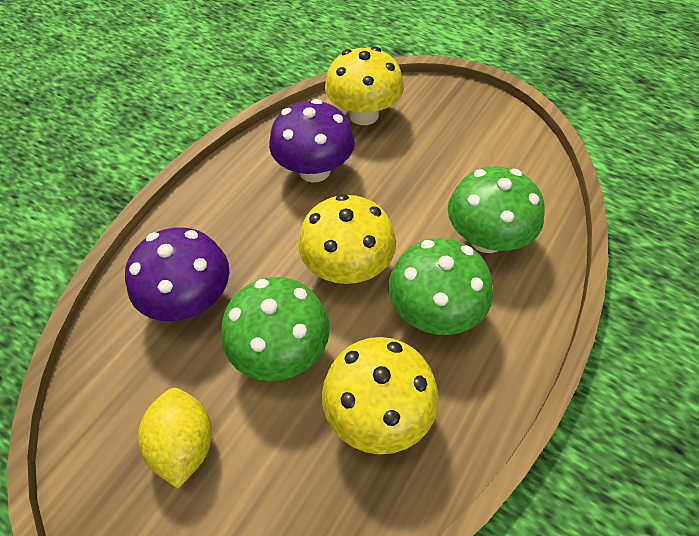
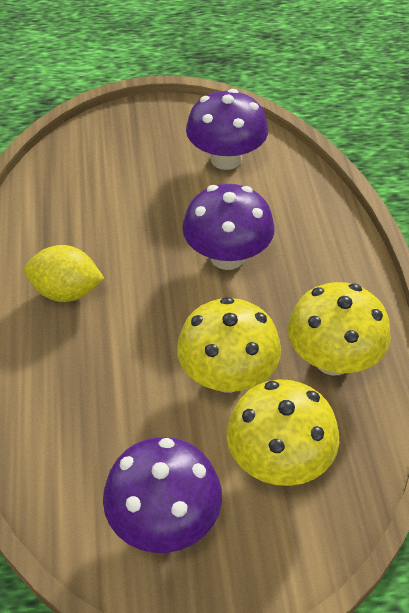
green mushroom: 3 -> 0
purple mushroom: 2 -> 3

